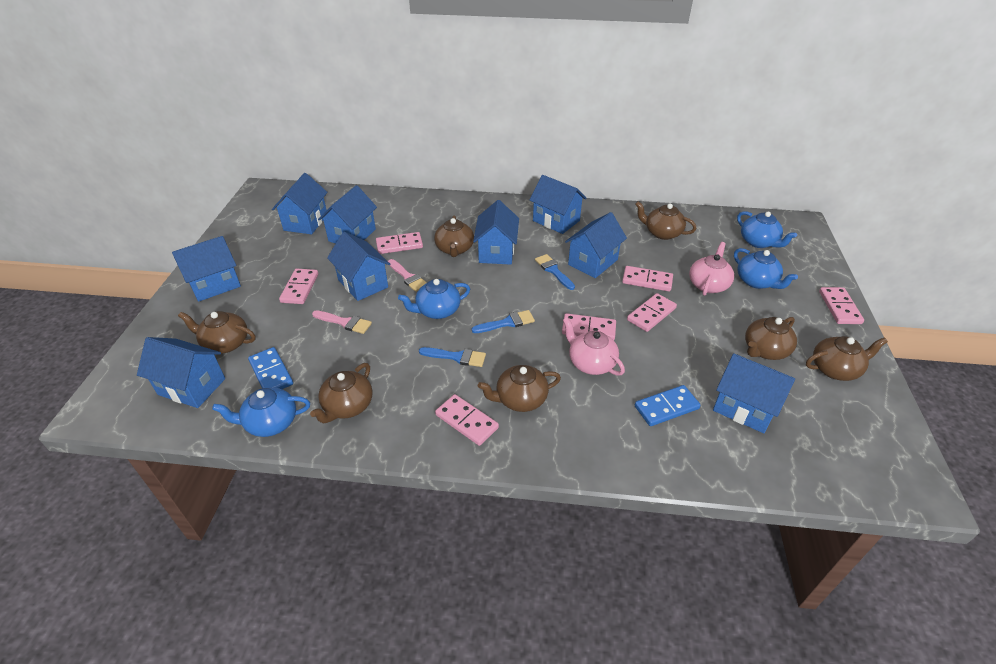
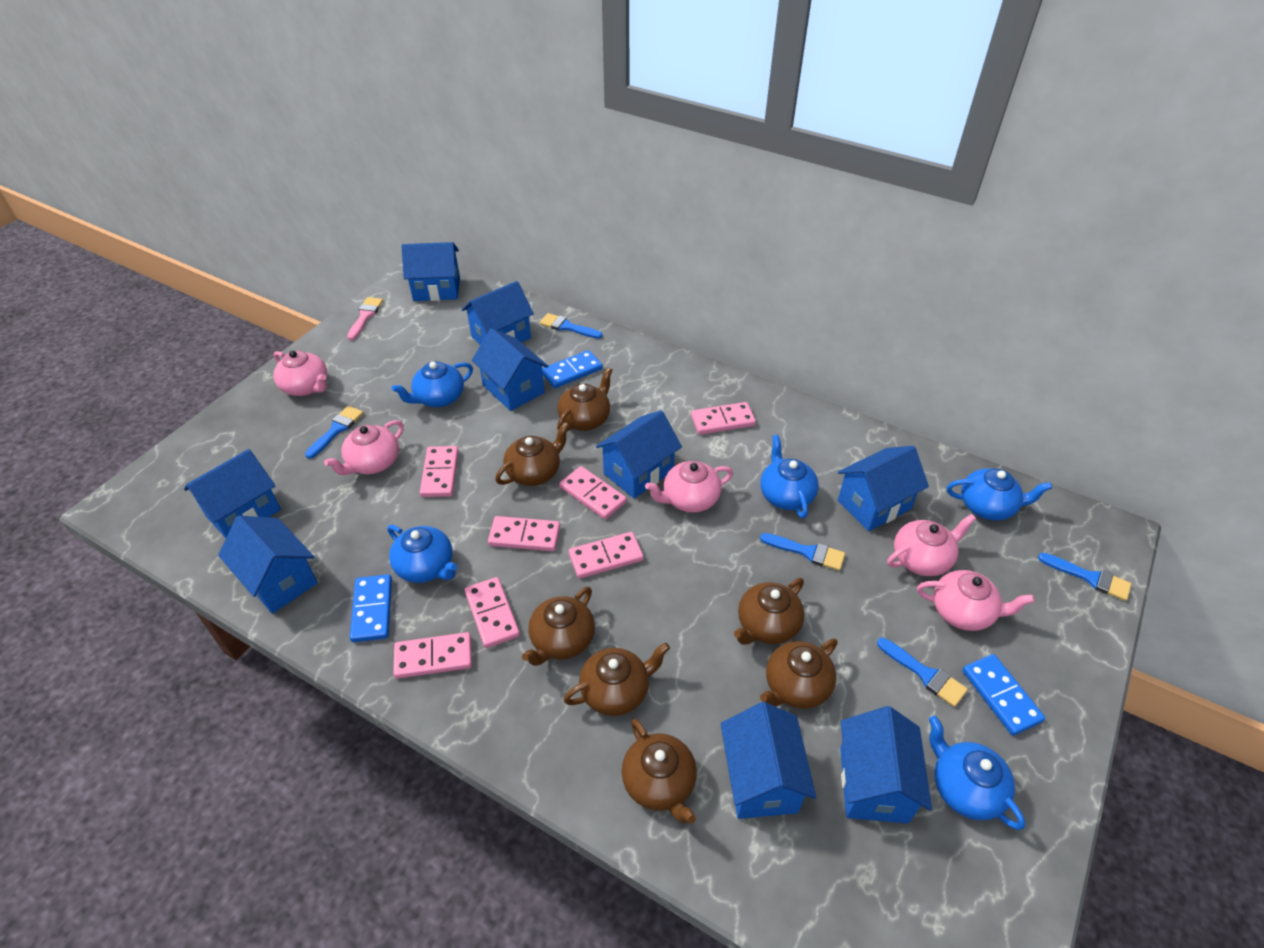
blue brush: 3 -> 5
blue domino: 2 -> 3
blue teapot: 4 -> 5
pink brush: 2 -> 1
pink teapot: 2 -> 5

